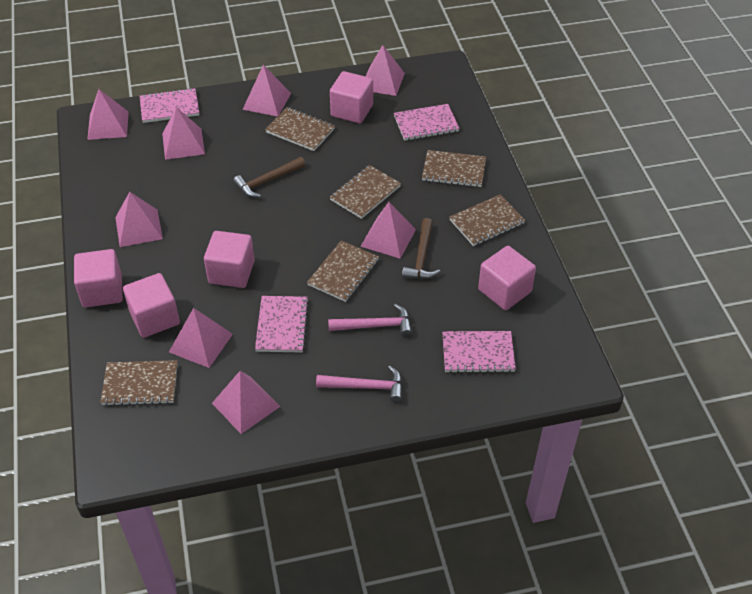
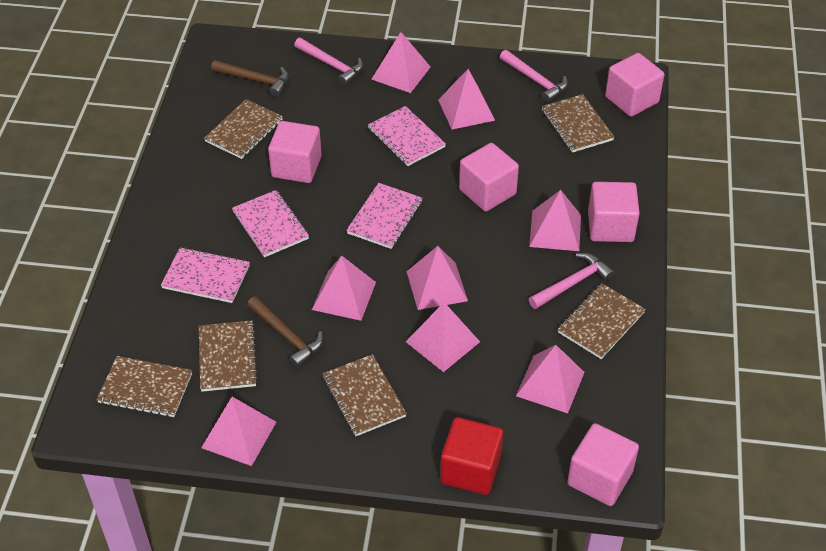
pink hammer: 2 -> 3
red cube: 0 -> 1

